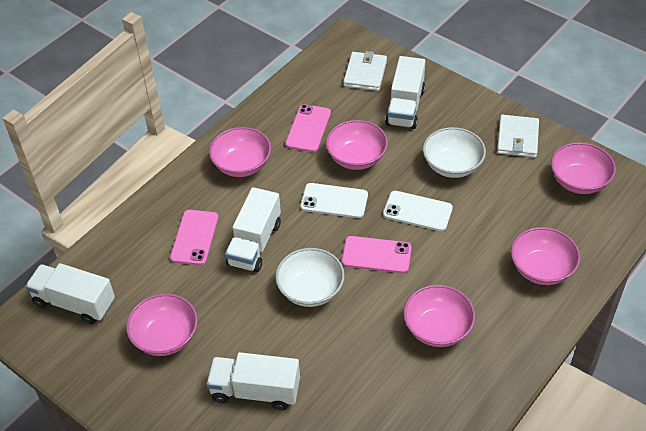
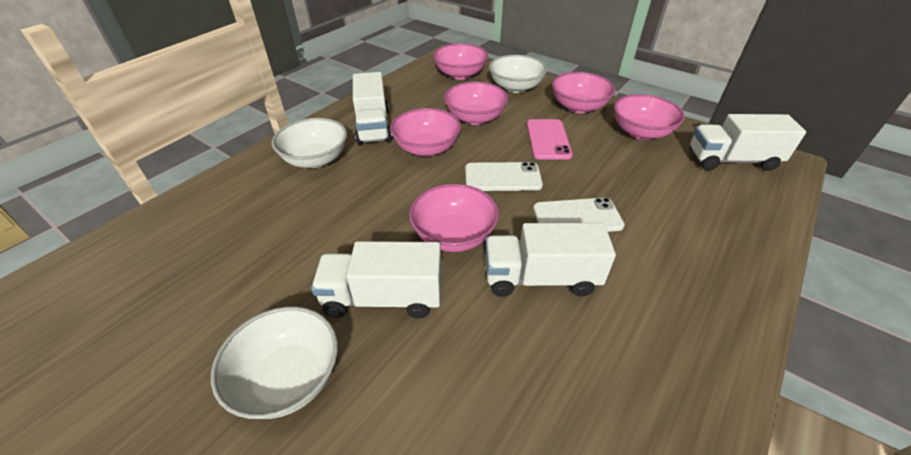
pink phone: 3 -> 1
white bowl: 2 -> 3
white wallet: 2 -> 0

